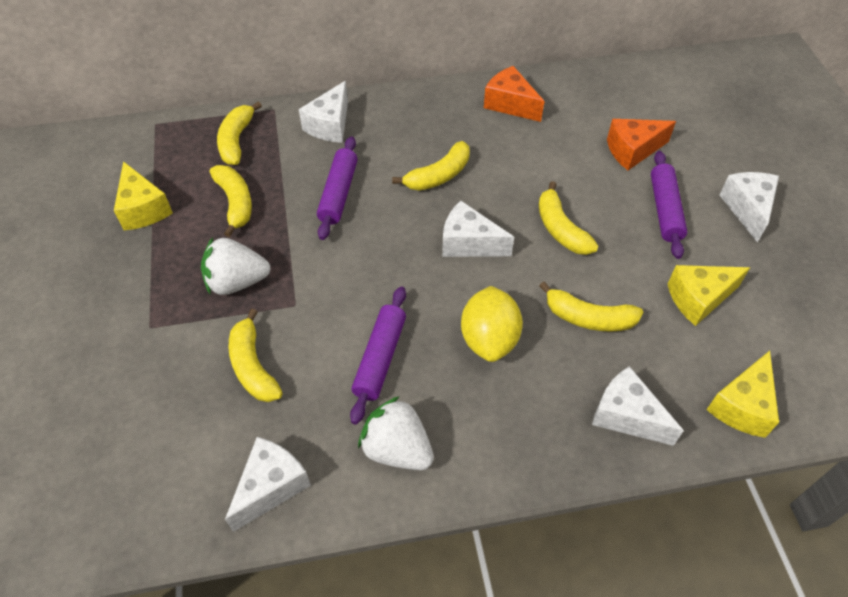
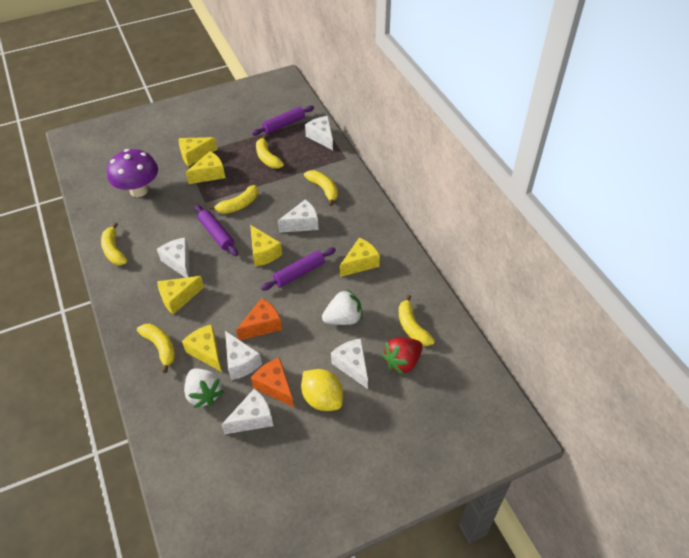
purple mushroom: 0 -> 1
red strawberry: 0 -> 1
white cheese: 5 -> 6
yellow cheese: 3 -> 6

